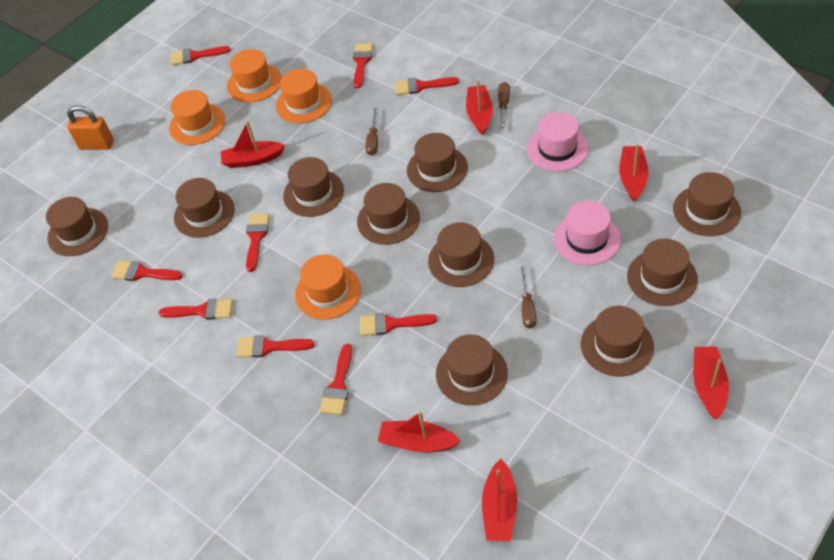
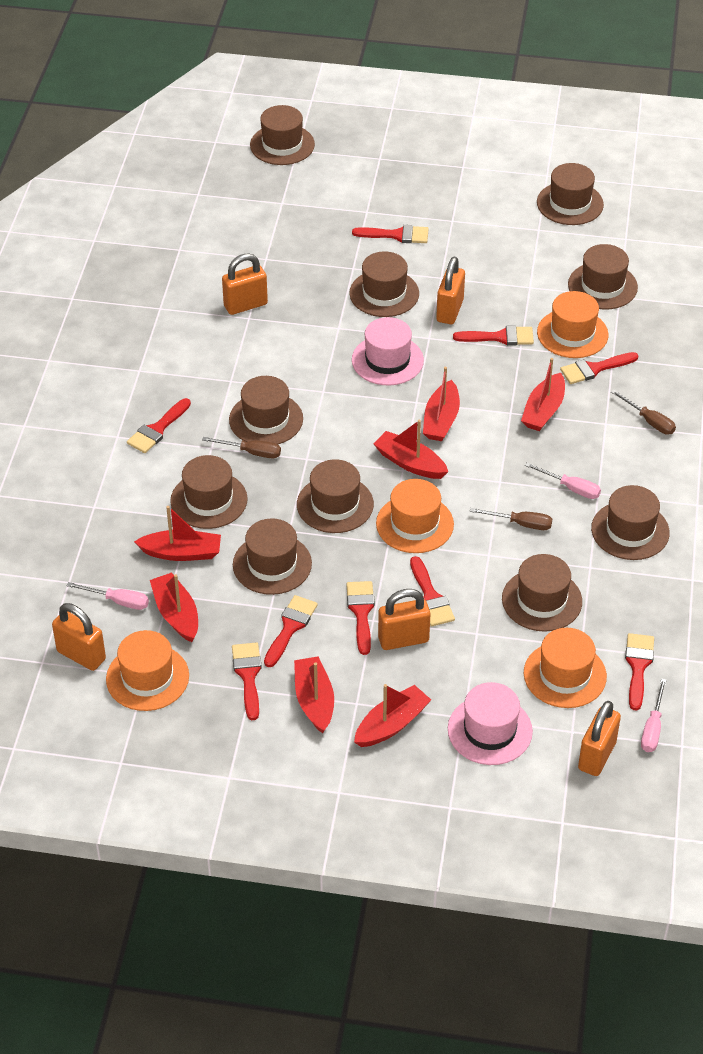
orange padlock: 1 -> 5
pink screwdriver: 0 -> 3
red boat: 6 -> 7

